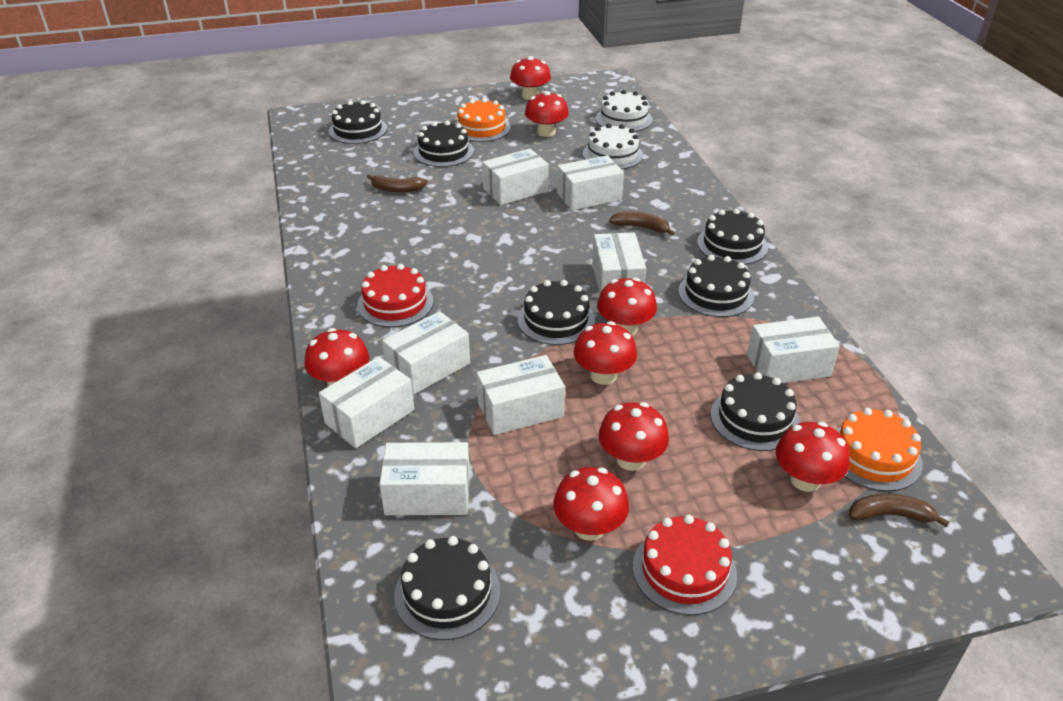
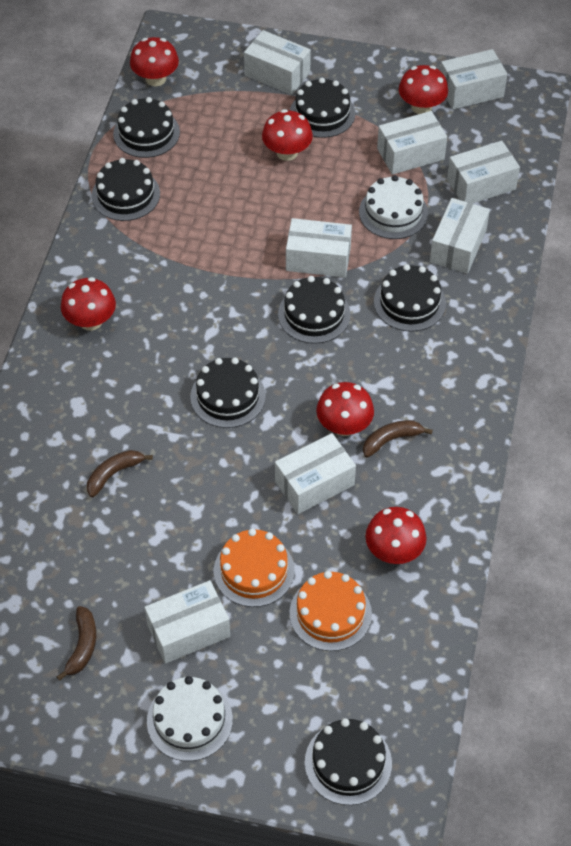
red cake: 2 -> 0
red mushroom: 8 -> 6

